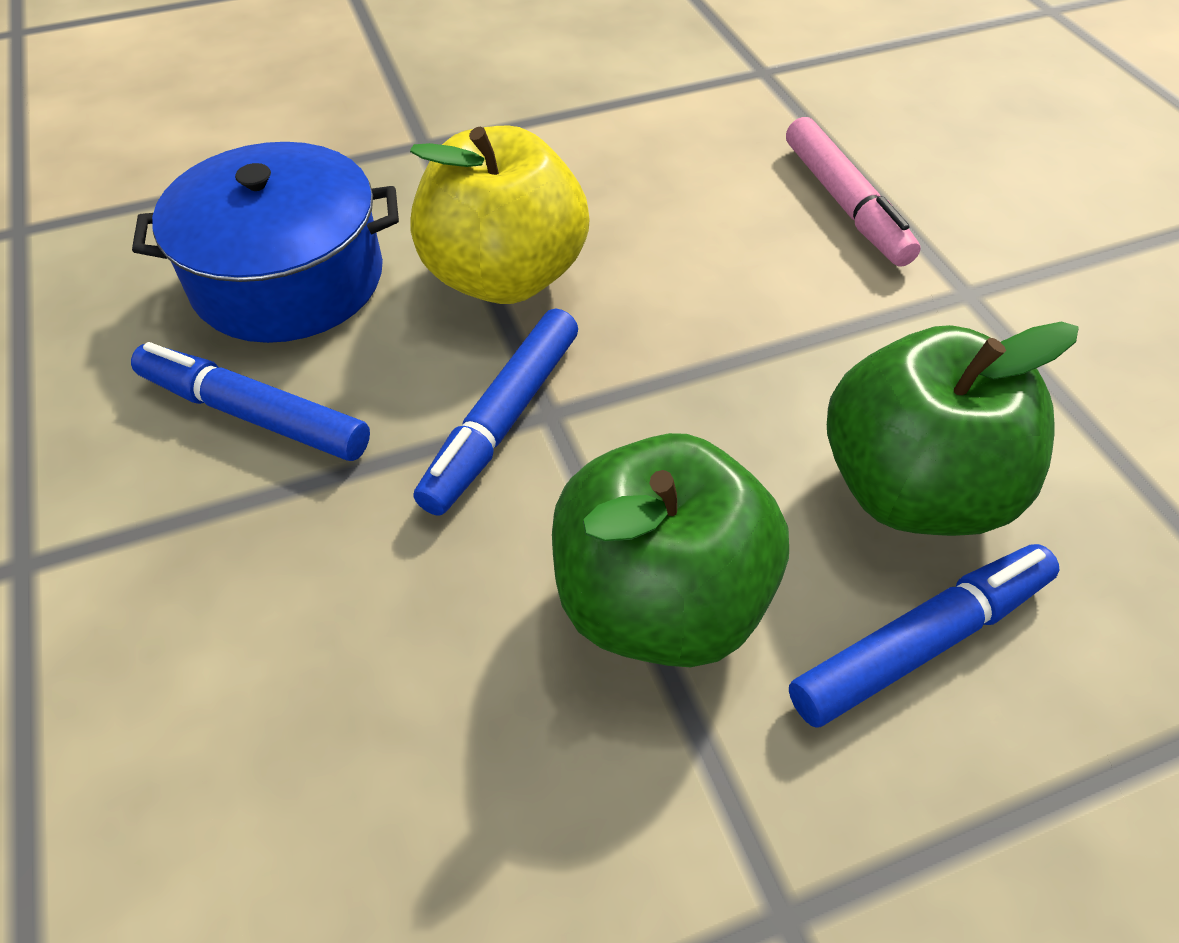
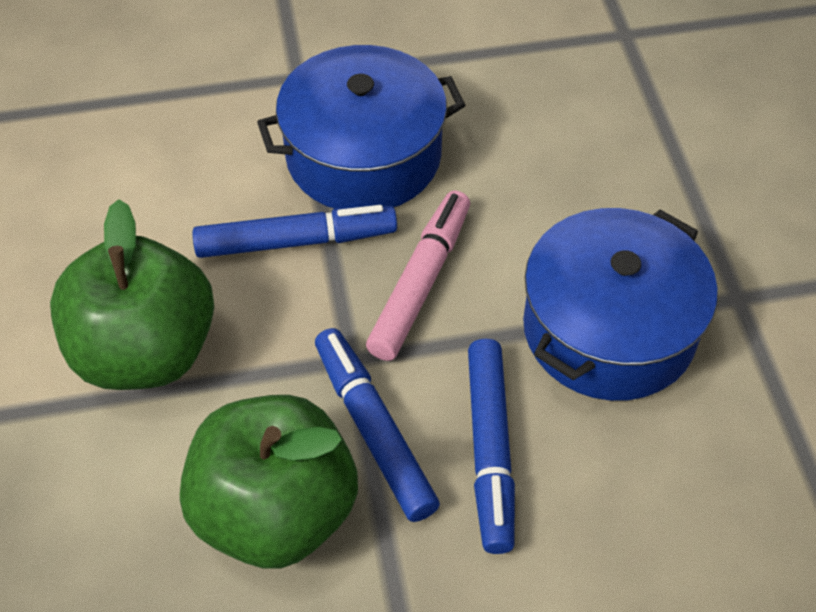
blue pot: 1 -> 2
yellow apple: 1 -> 0

